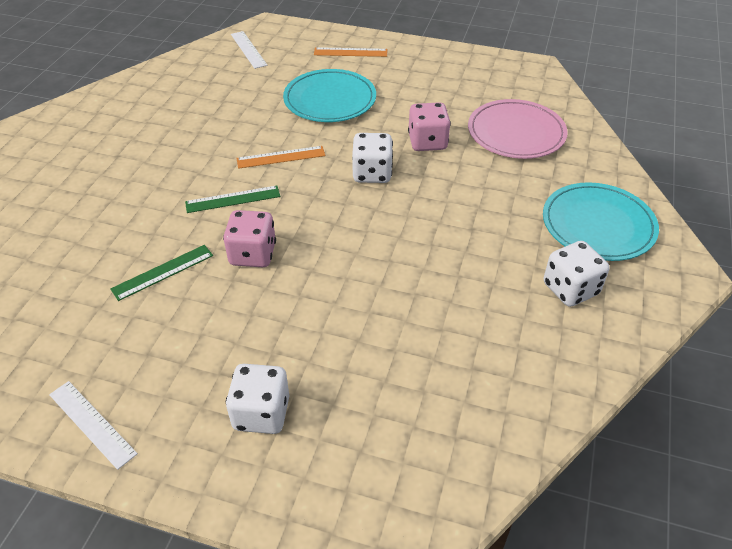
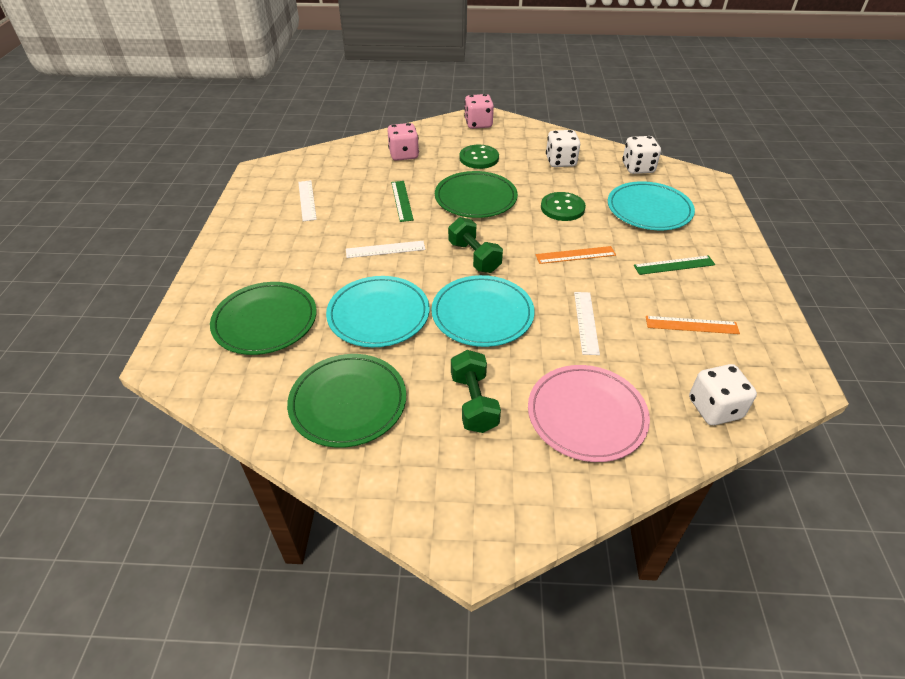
green button: 0 -> 2
green dumbbell: 0 -> 2
green plate: 0 -> 3
turquoise plate: 2 -> 3
white ruler: 2 -> 3

